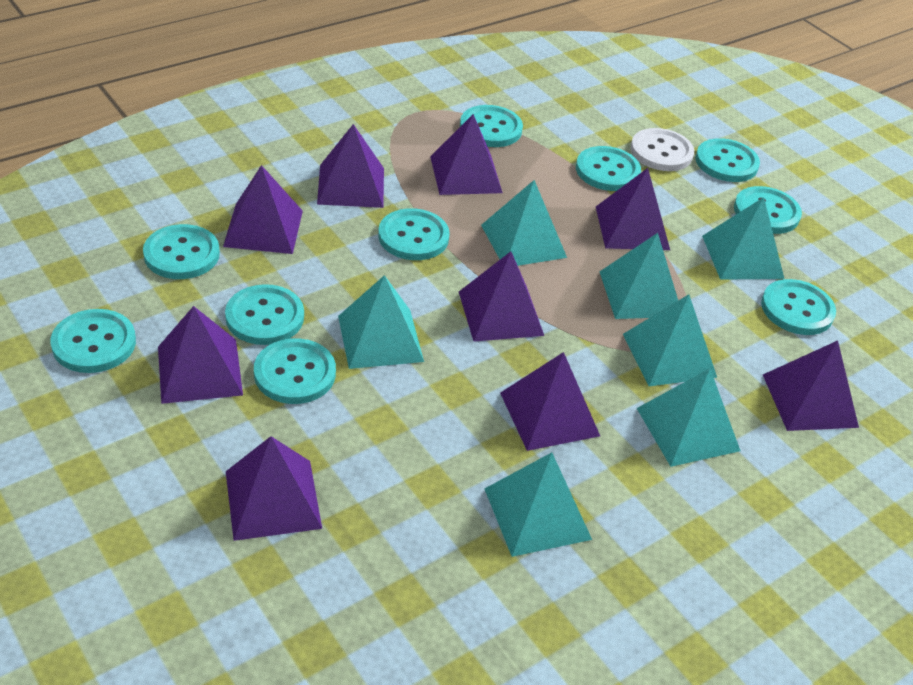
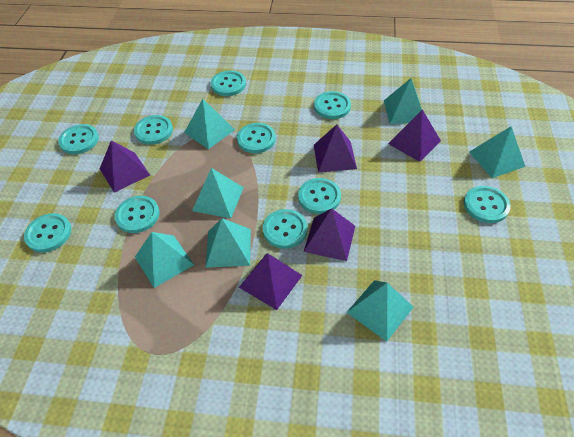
purple pyramid: 9 -> 5
white button: 1 -> 0

